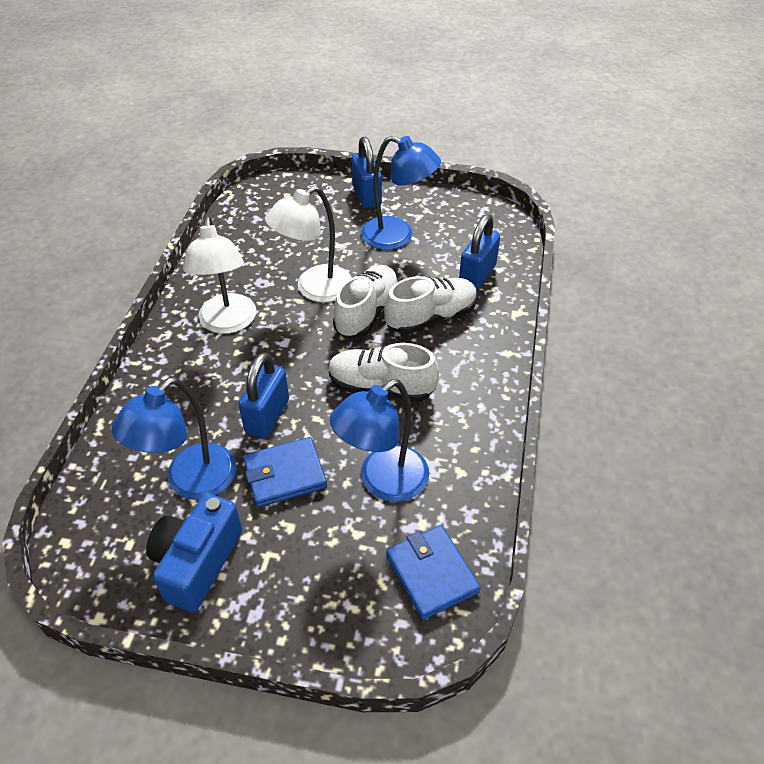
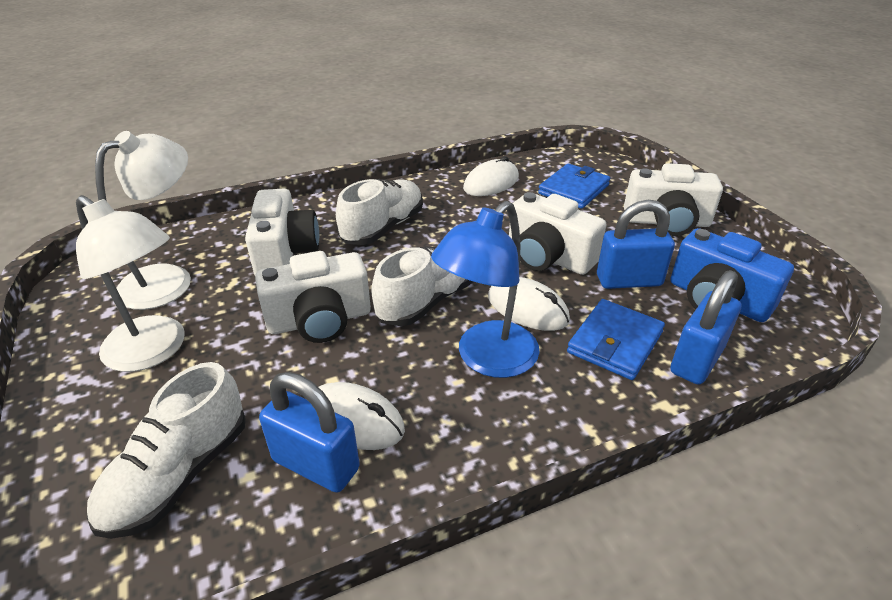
blue lamp: 3 -> 1
white camera: 0 -> 4
white mouse: 0 -> 3

